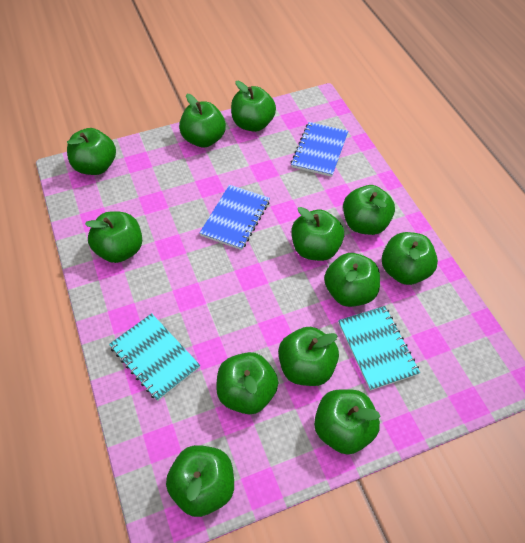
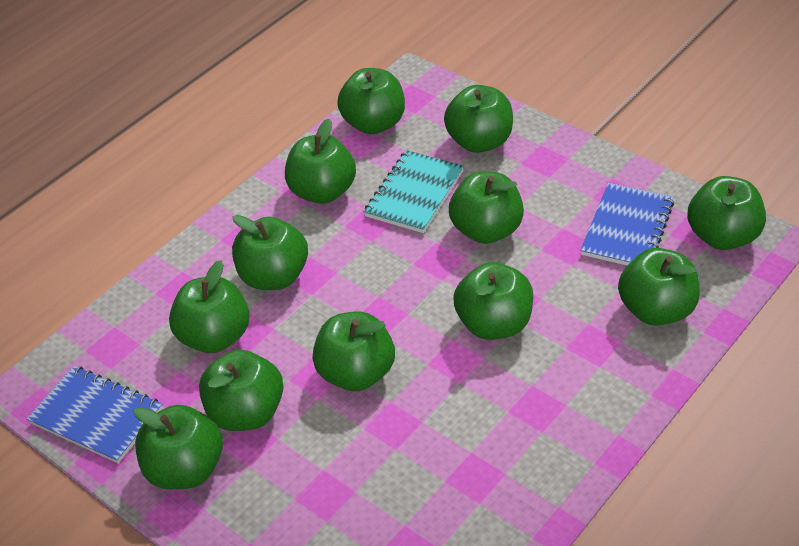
turquoise notebook: 2 -> 1

